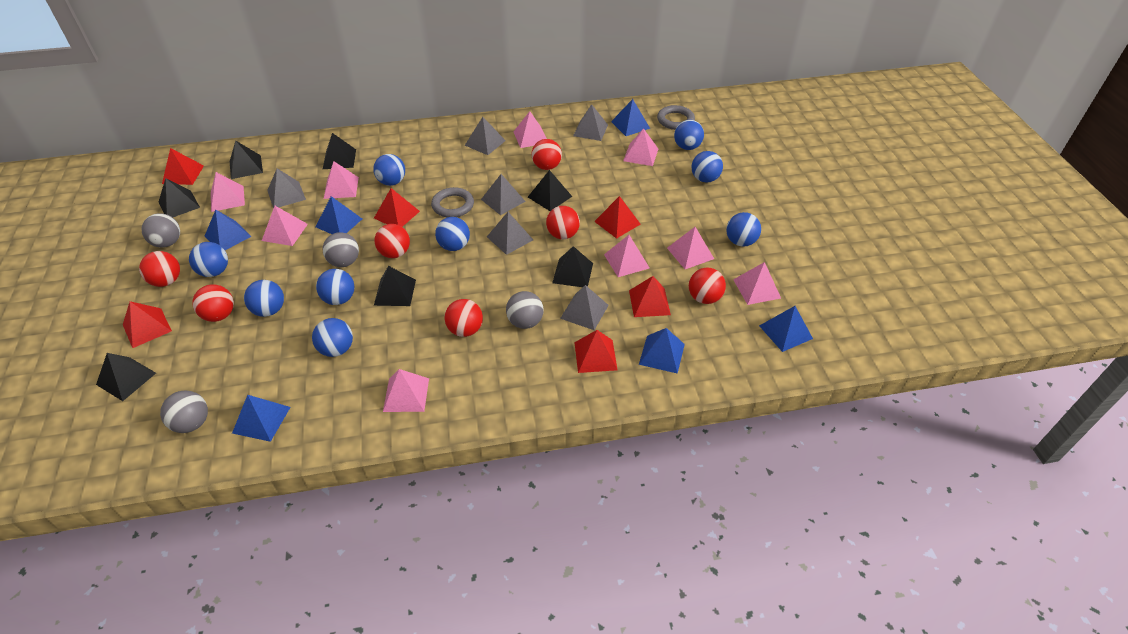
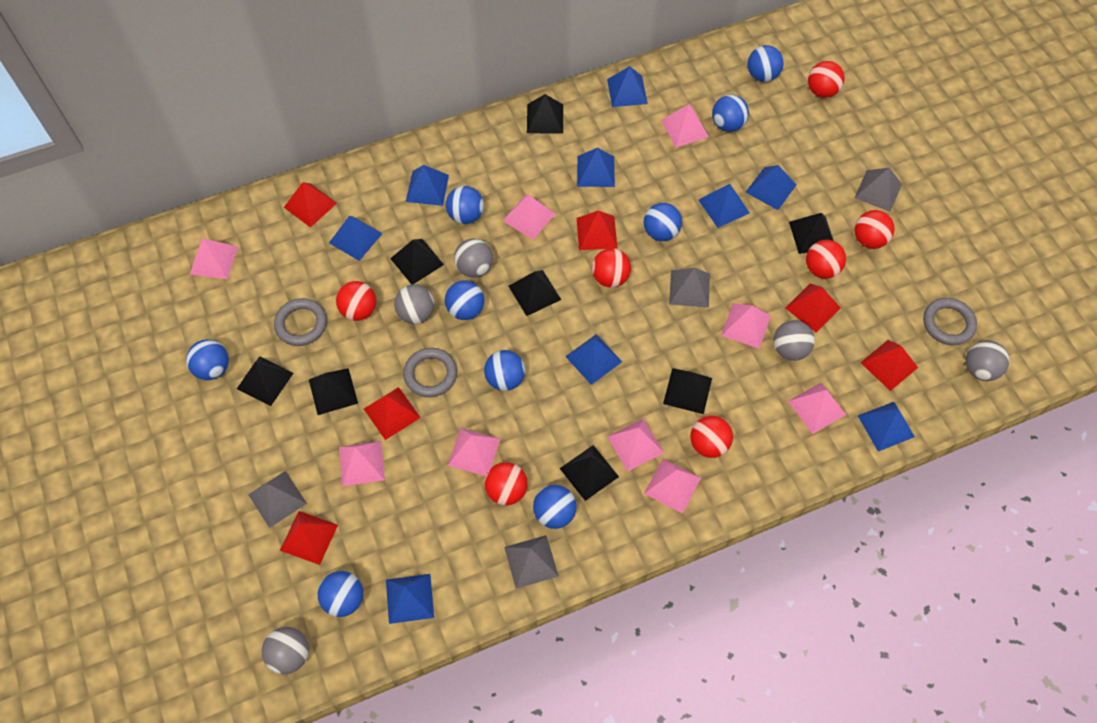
black pyramid: 7 -> 8
blue pyramid: 6 -> 9
grey ball: 4 -> 5
grey pyramid: 6 -> 4
grey ring: 2 -> 3

